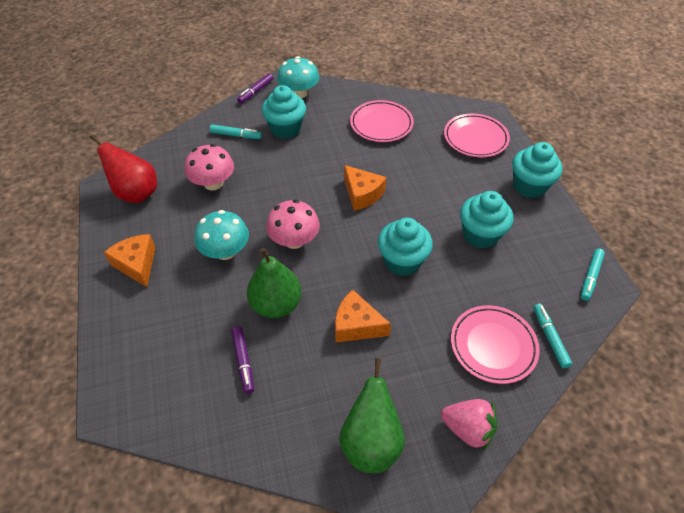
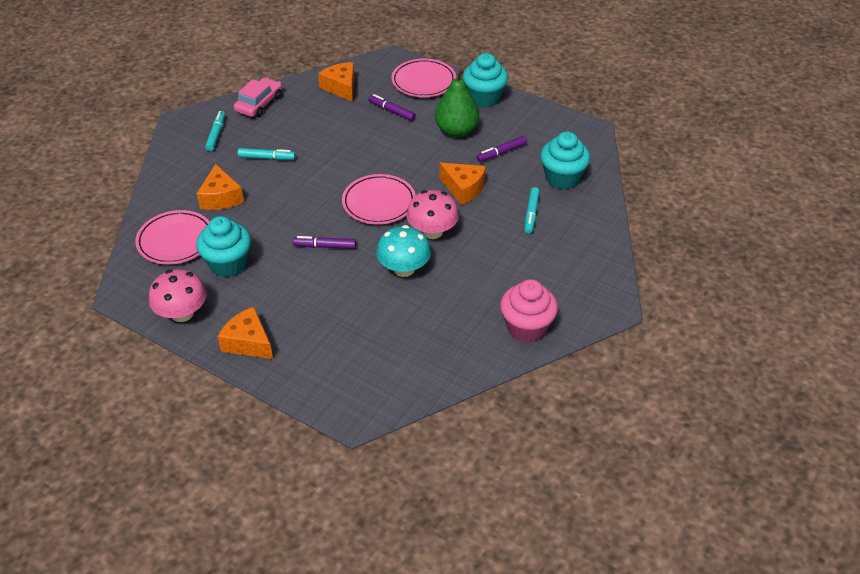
green pear: 2 -> 1
orange cheese: 3 -> 4
pink car: 0 -> 1
pink cupcake: 0 -> 1
pink strawberry: 1 -> 0
purple marker: 2 -> 3
red pear: 1 -> 0
turquoise cupcake: 4 -> 3
turquoise mushroom: 2 -> 1

